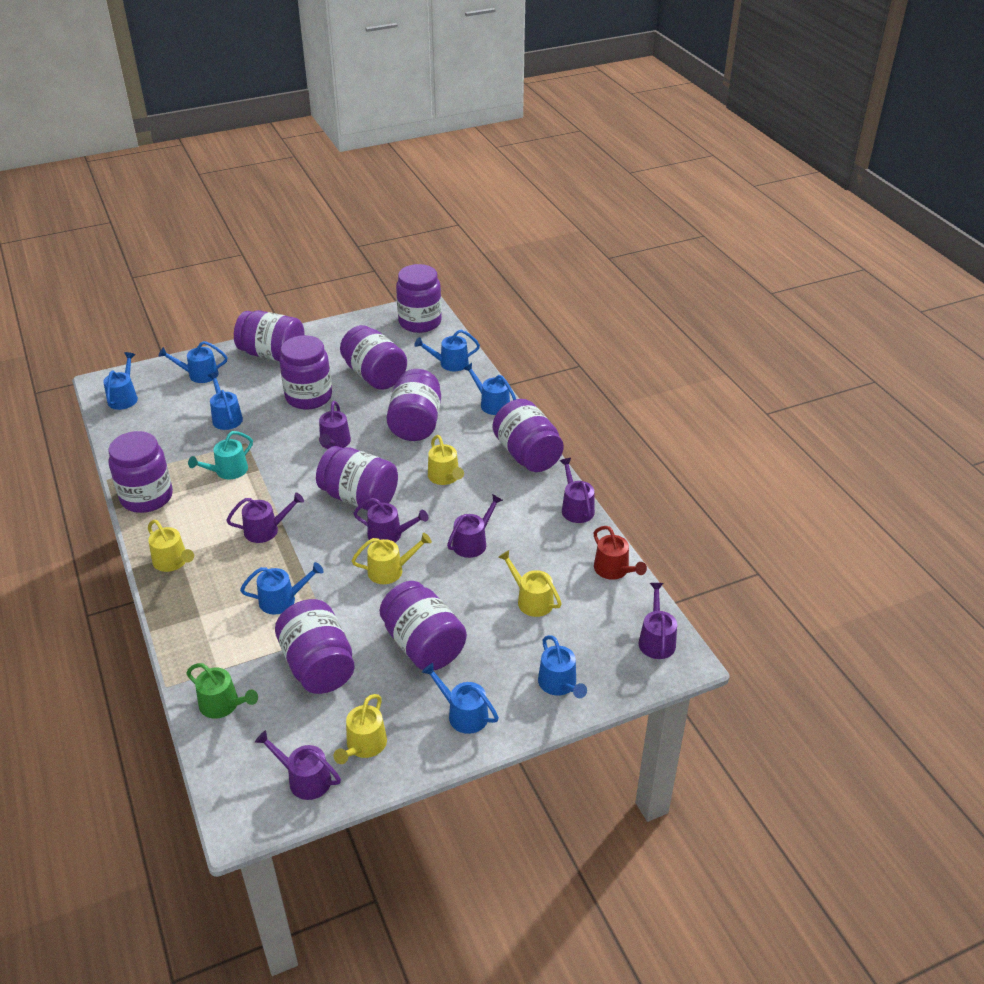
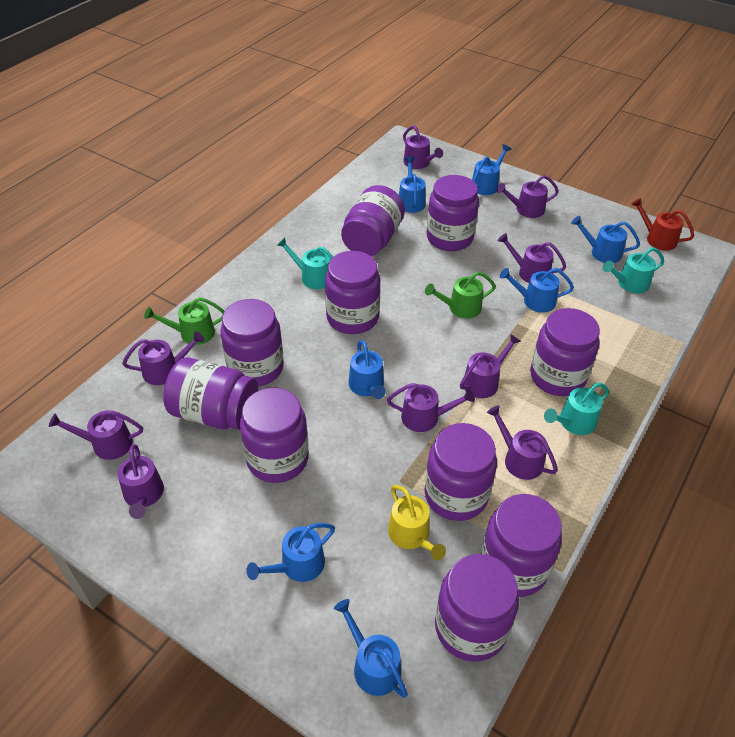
blue watering can: 8 -> 7
green watering can: 1 -> 2
purple watering can: 7 -> 9
turquoise watering can: 1 -> 3
yellow watering can: 5 -> 1

